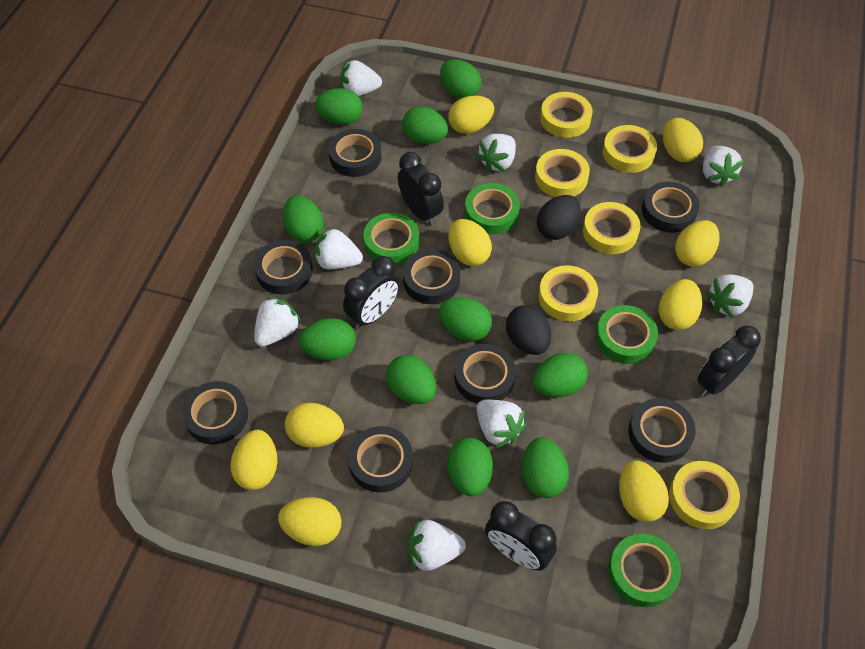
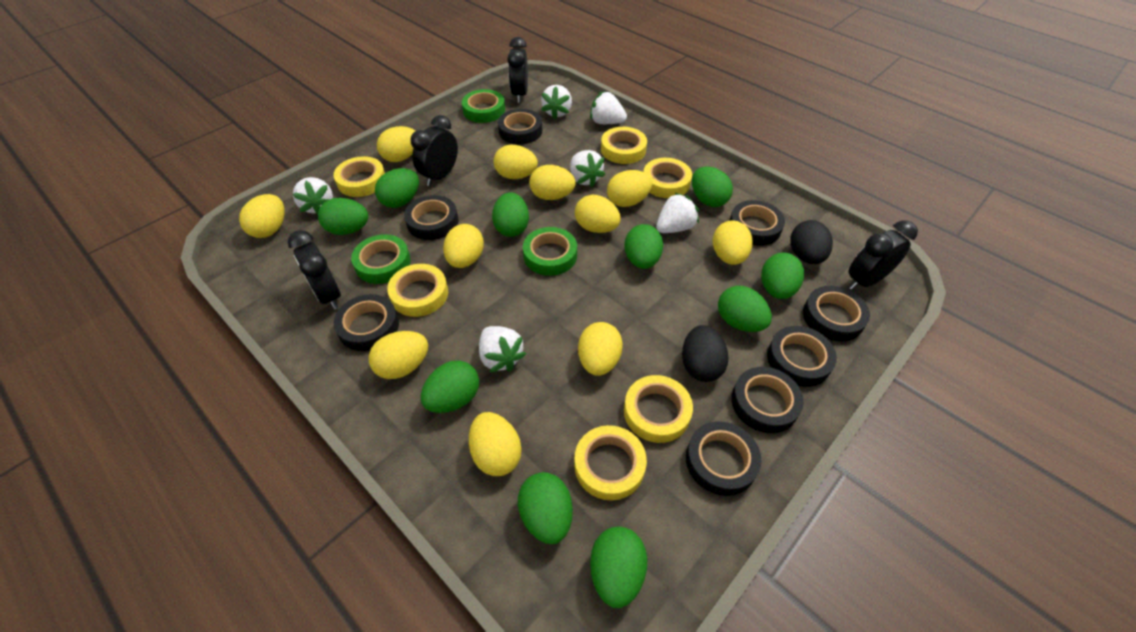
green tape: 4 -> 3
white strawberry: 8 -> 6
yellow egg: 9 -> 11

